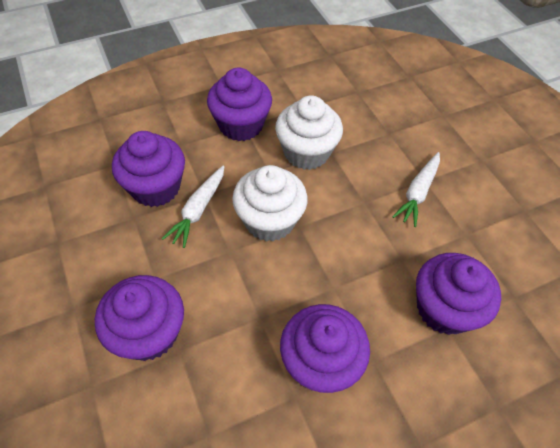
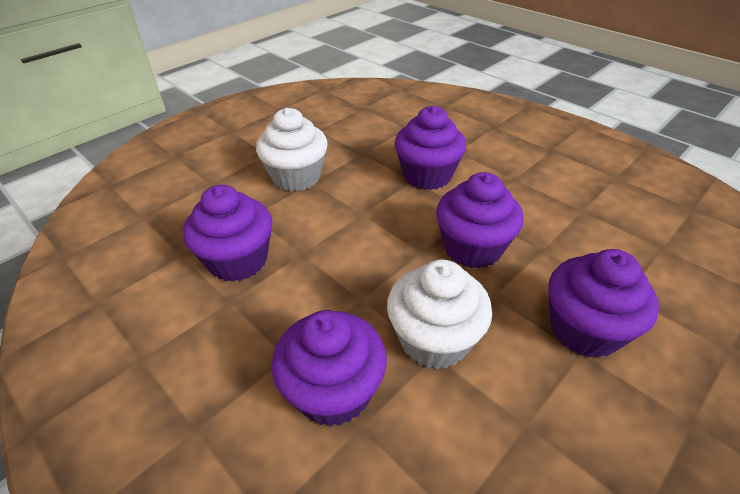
white carrot: 2 -> 0

